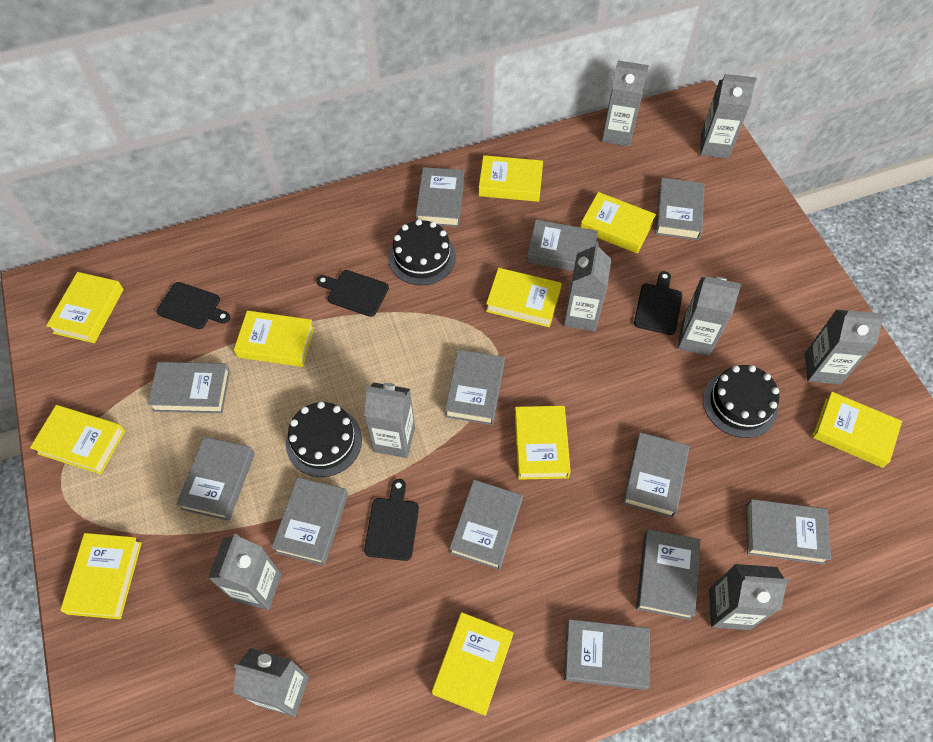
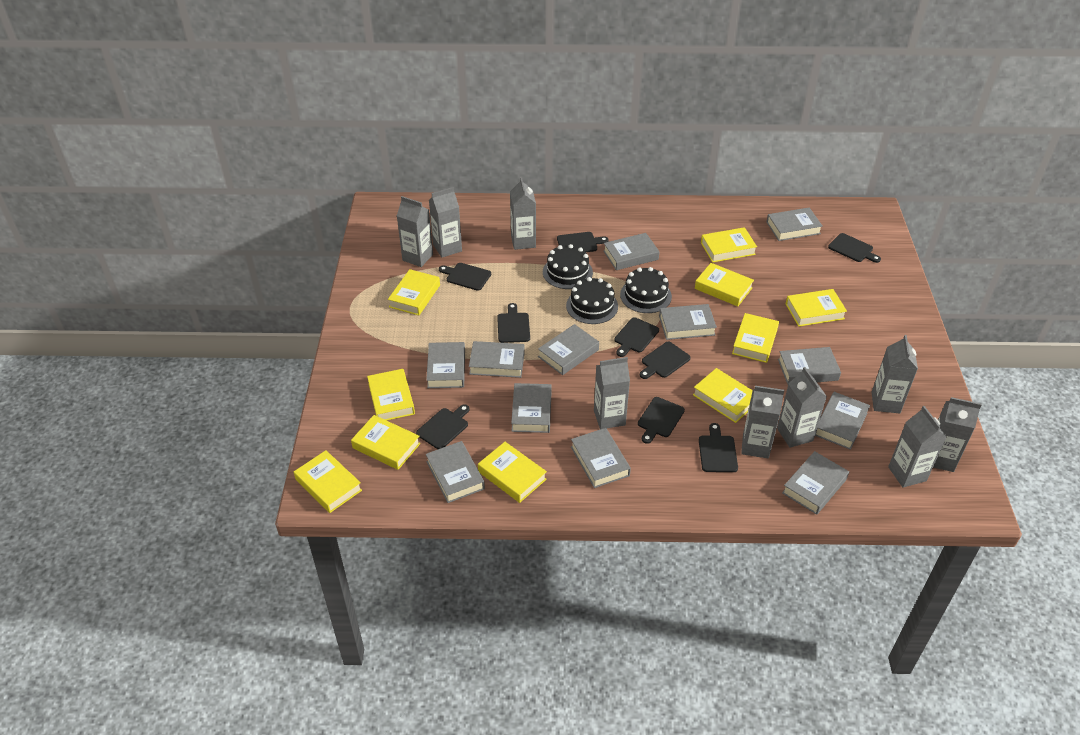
black cutting board: 4 -> 9

